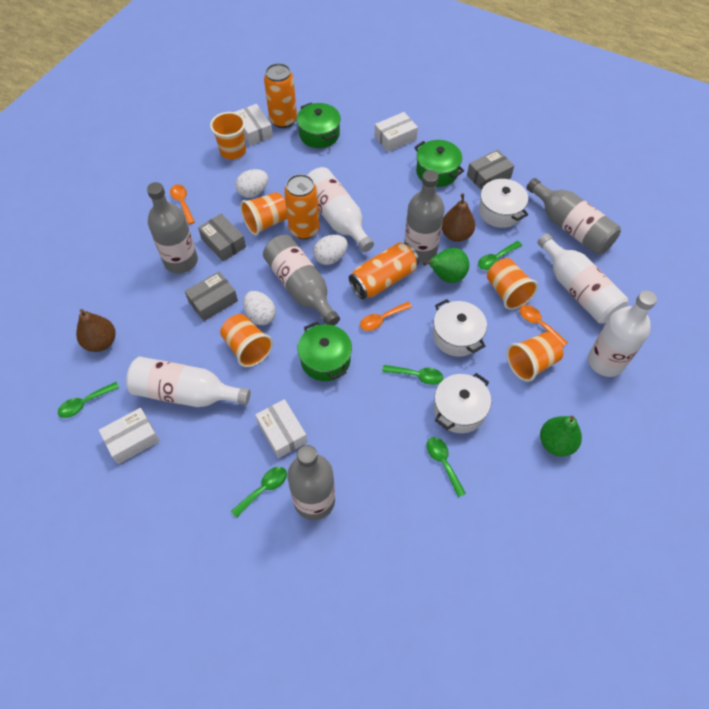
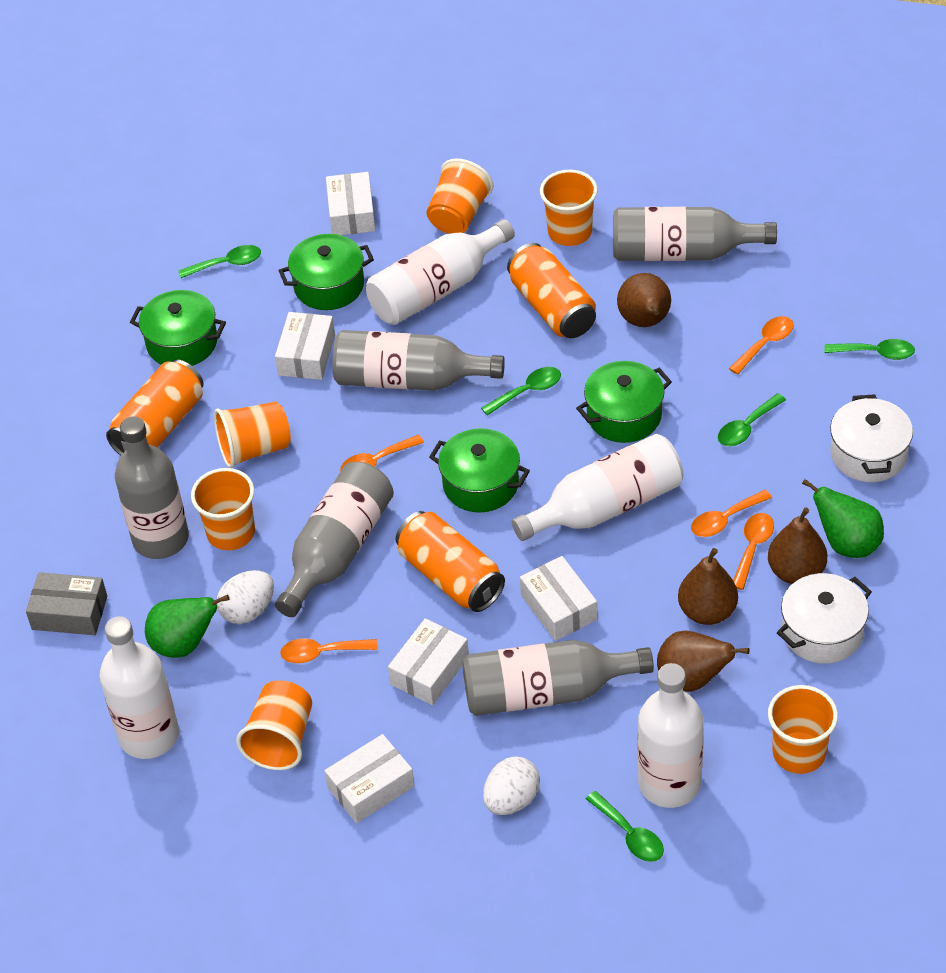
brown pear: 2 -> 4
green pot: 3 -> 4
grey box: 3 -> 1
orange cup: 5 -> 6
orange spoon: 3 -> 5
white box: 4 -> 5
white egg: 3 -> 2
white pot: 3 -> 2

